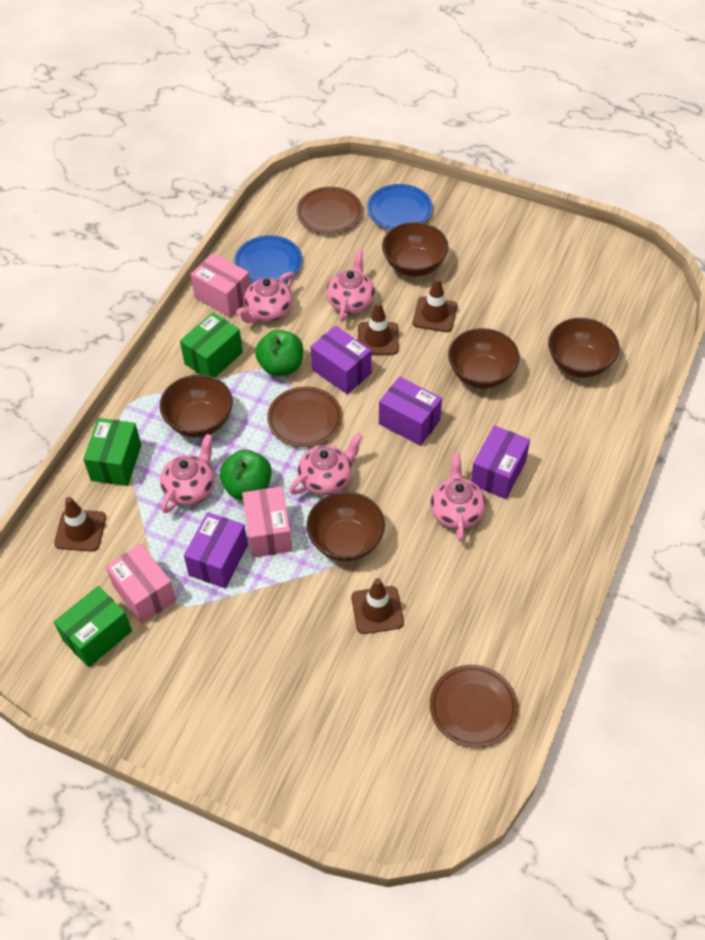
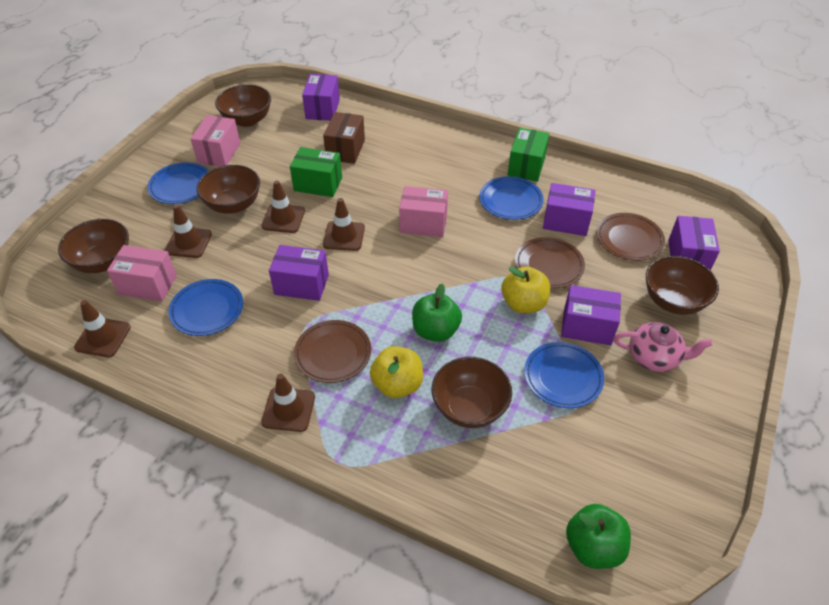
blue plate: 2 -> 4
brown box: 0 -> 1
brown traffic cone: 4 -> 5
green box: 3 -> 2
pink teapot: 5 -> 1
purple box: 4 -> 5
yellow apple: 0 -> 2

